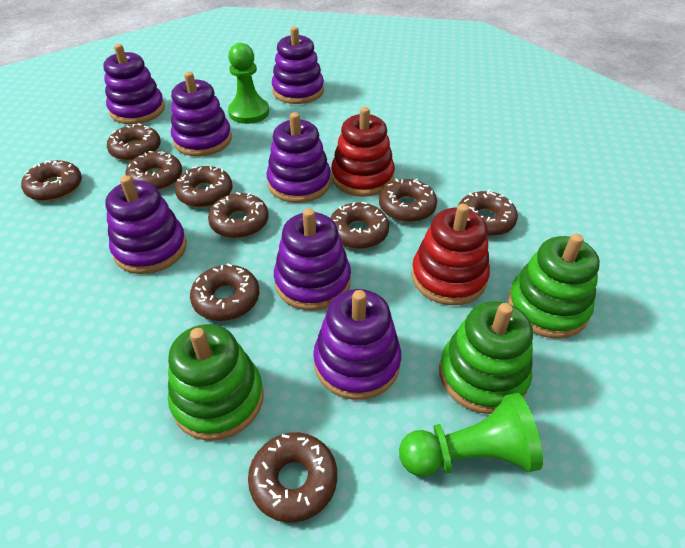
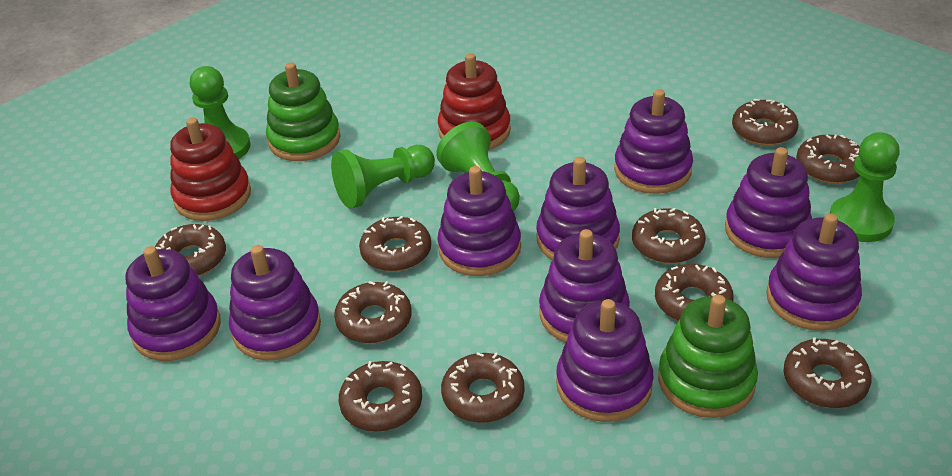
green pawn: 2 -> 4
green stacking toy: 3 -> 2
purple stacking toy: 7 -> 9

